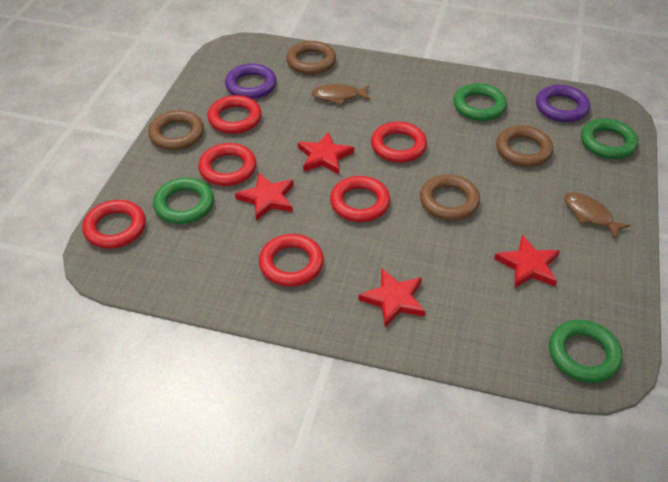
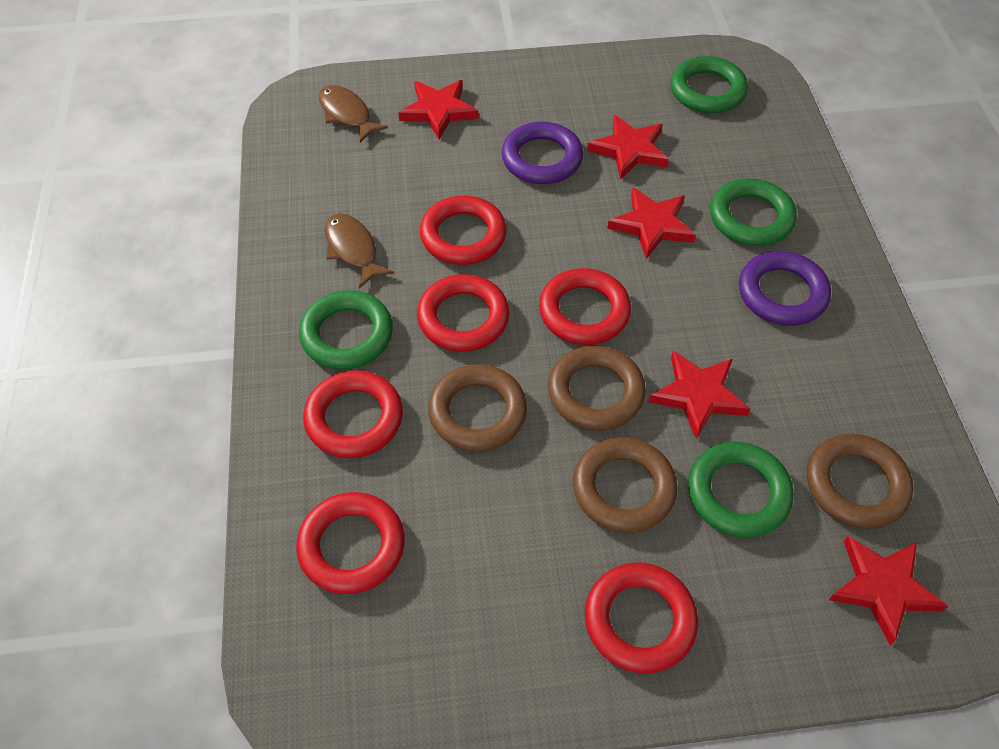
red star: 4 -> 5

